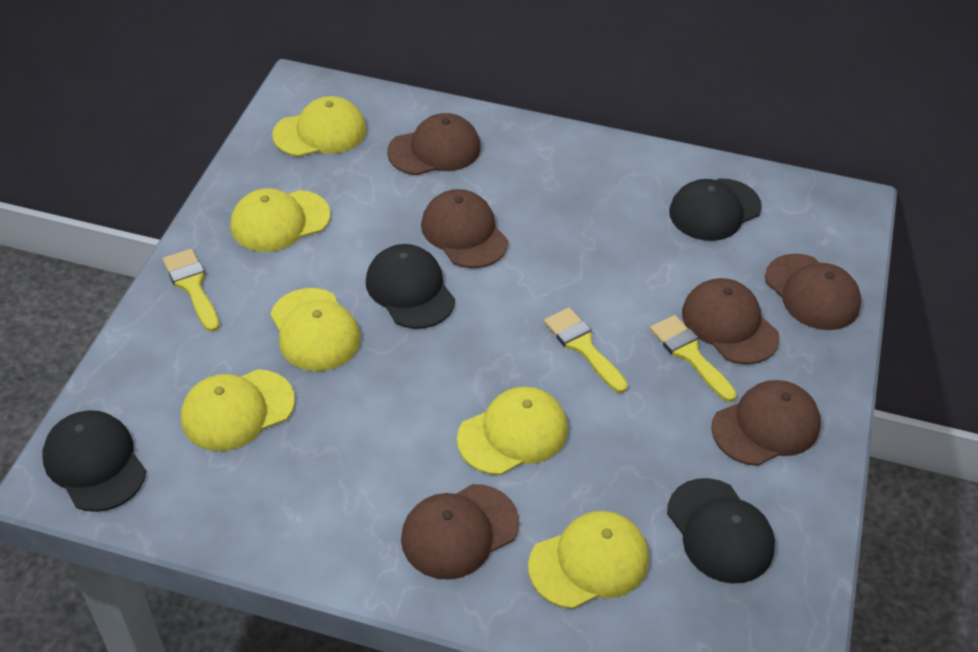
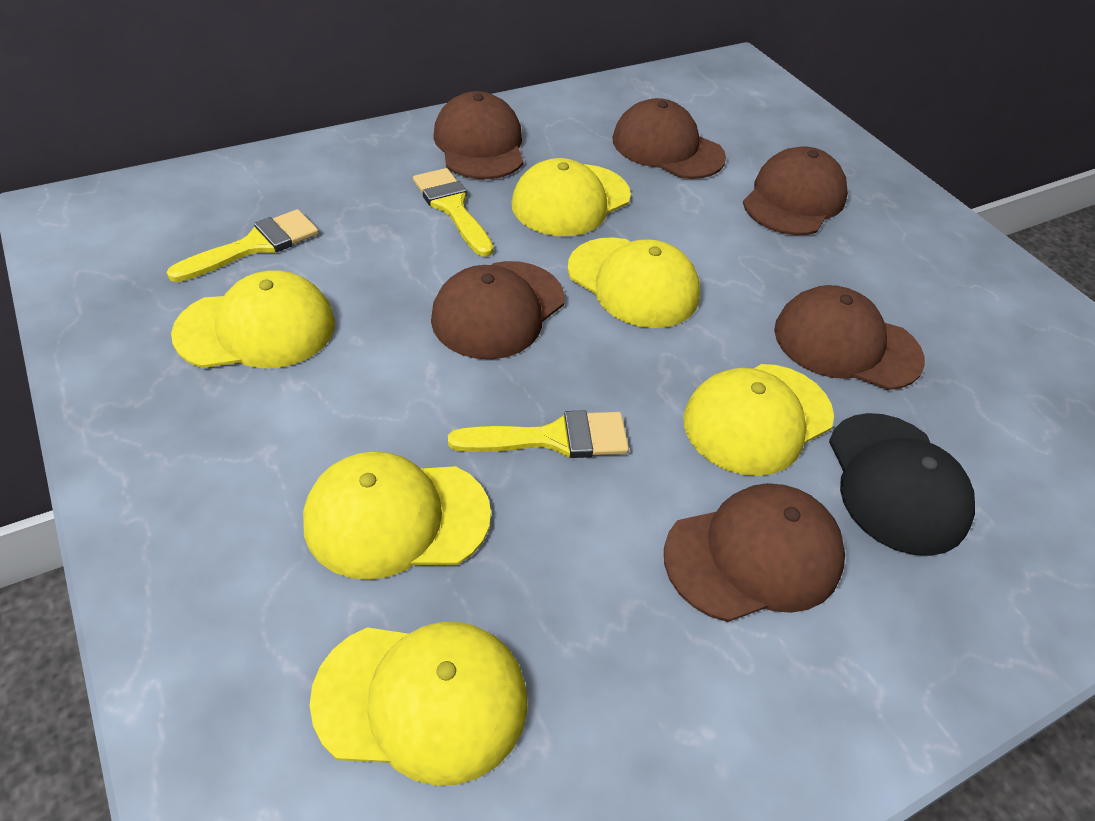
black cap: 4 -> 1

